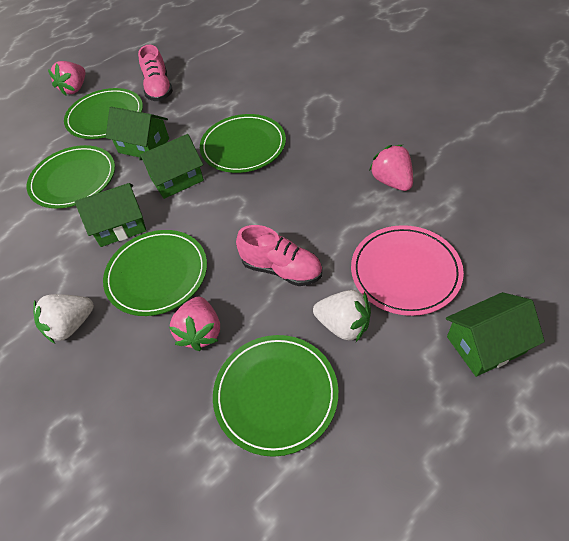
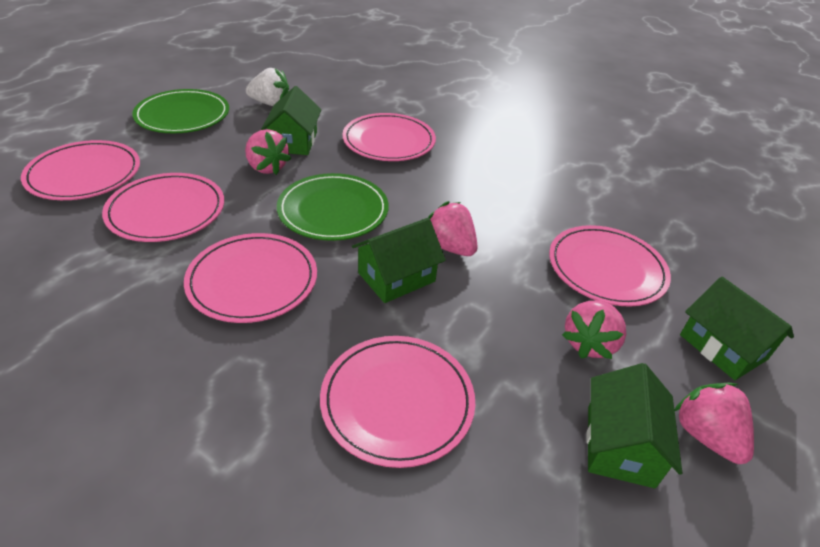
green plate: 5 -> 2
pink plate: 1 -> 6
pink shoe: 2 -> 0
pink strawberry: 3 -> 4
white strawberry: 2 -> 1

